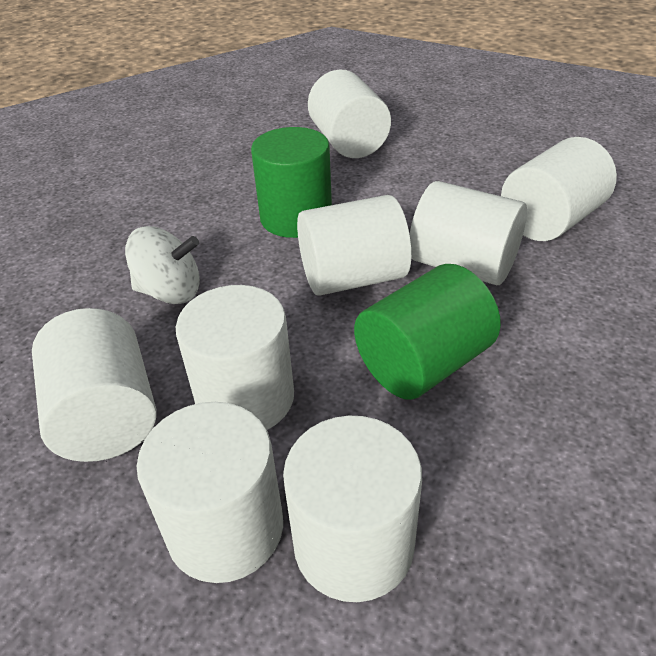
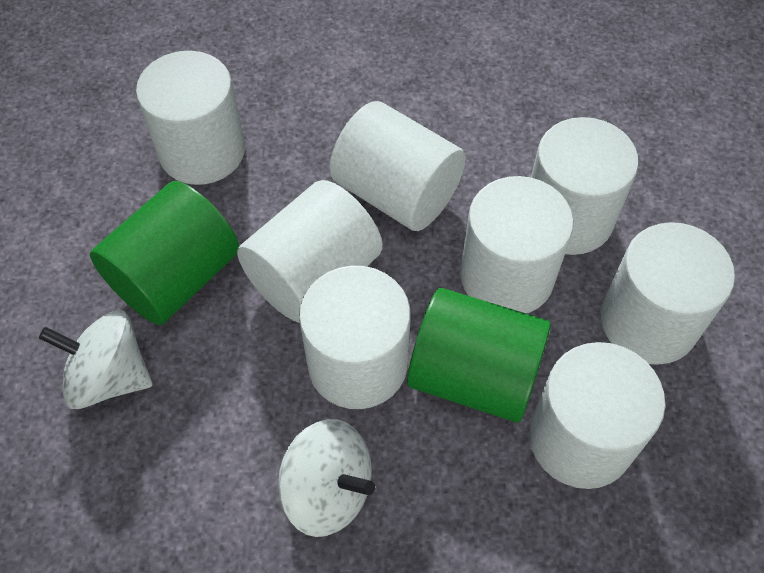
white spinning top: 1 -> 2

